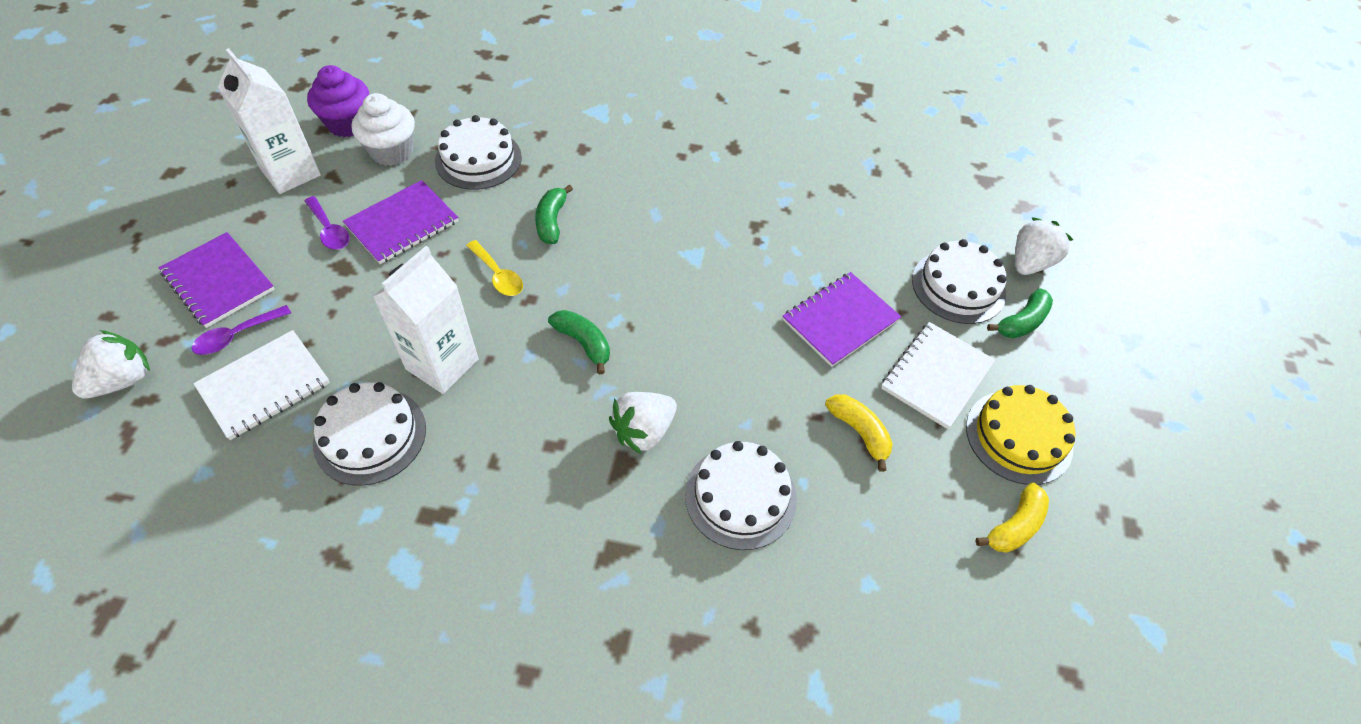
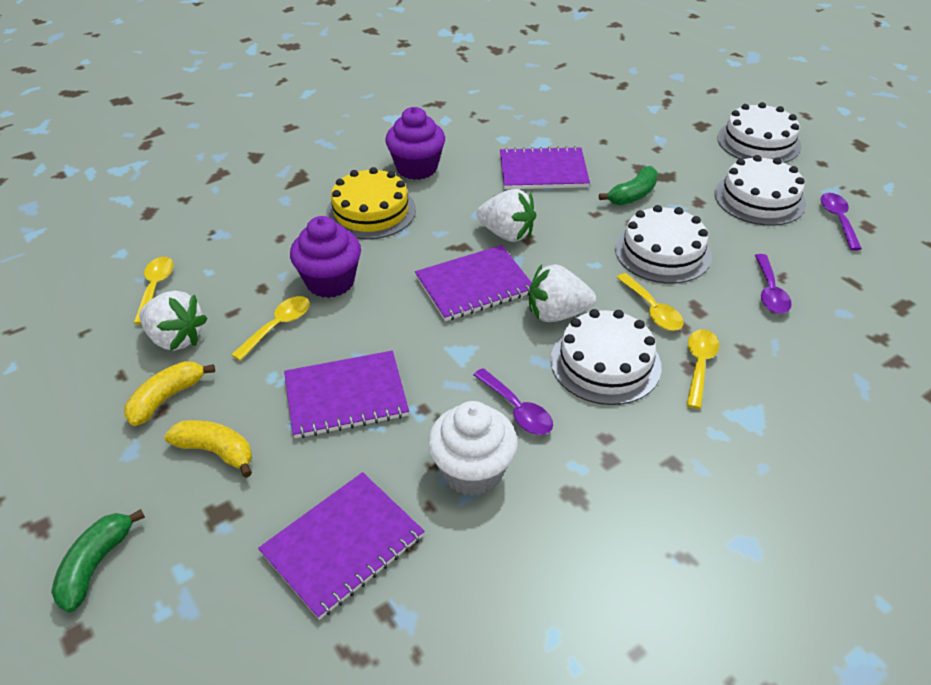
green banana: 3 -> 2
purple cupcake: 1 -> 2
purple notebook: 3 -> 4
purple spoon: 2 -> 3
white carton: 2 -> 0
white notebook: 2 -> 0
yellow spoon: 1 -> 4

